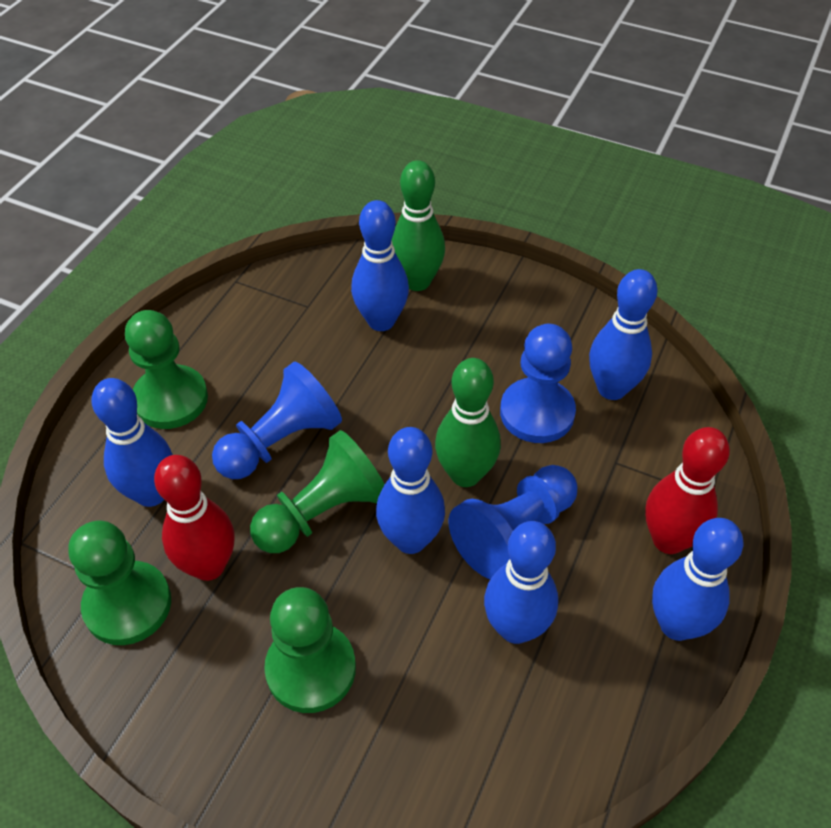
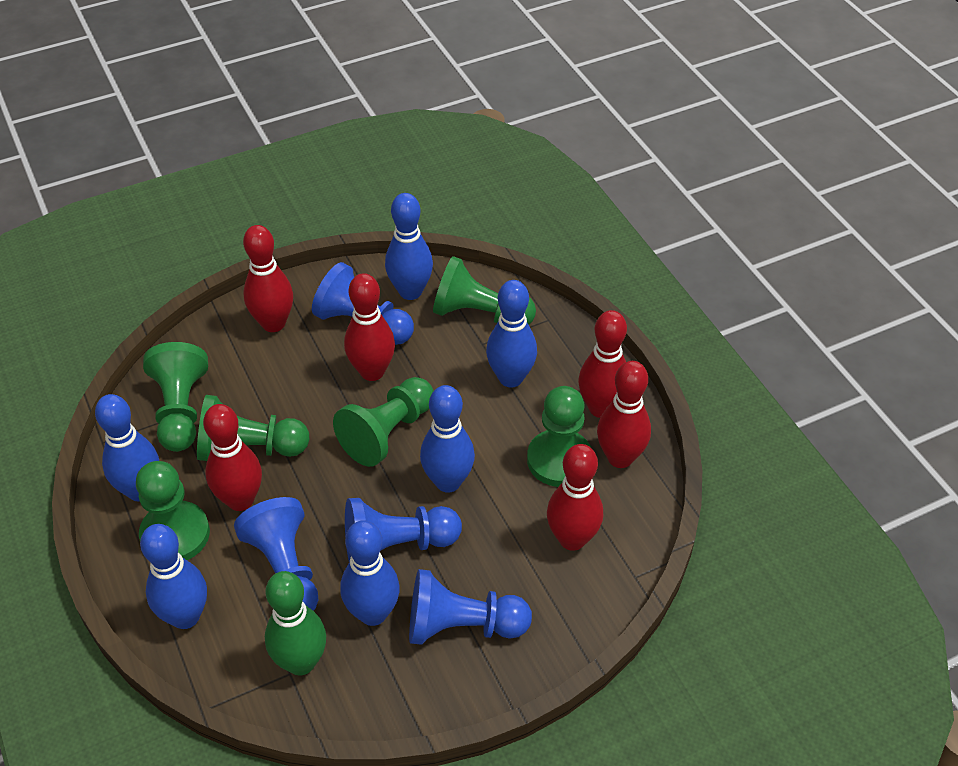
blue pawn: 3 -> 4
green bowling pin: 2 -> 1
green pawn: 4 -> 6
red bowling pin: 2 -> 6

